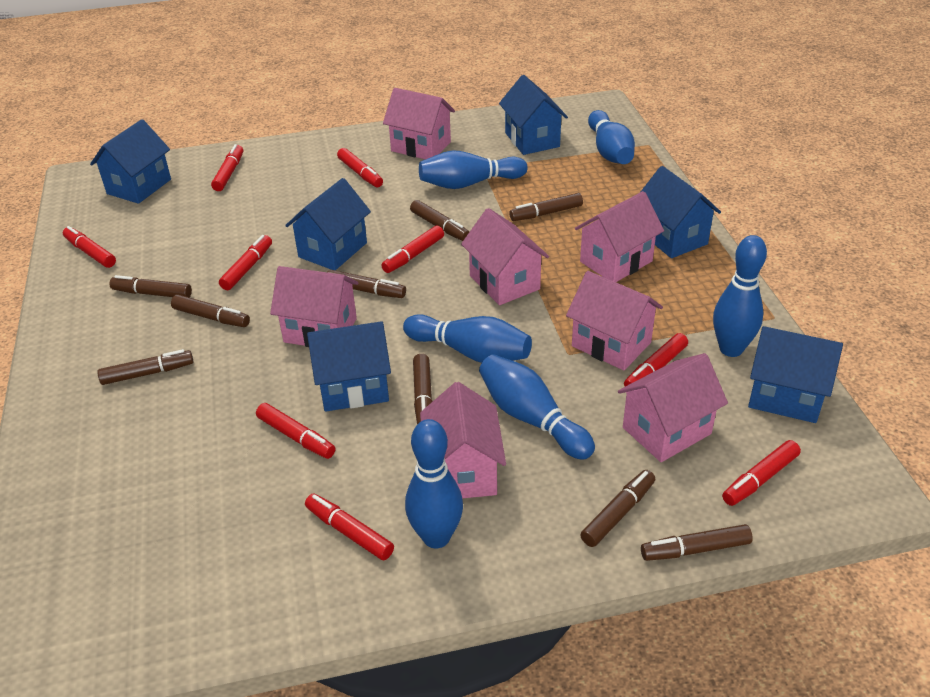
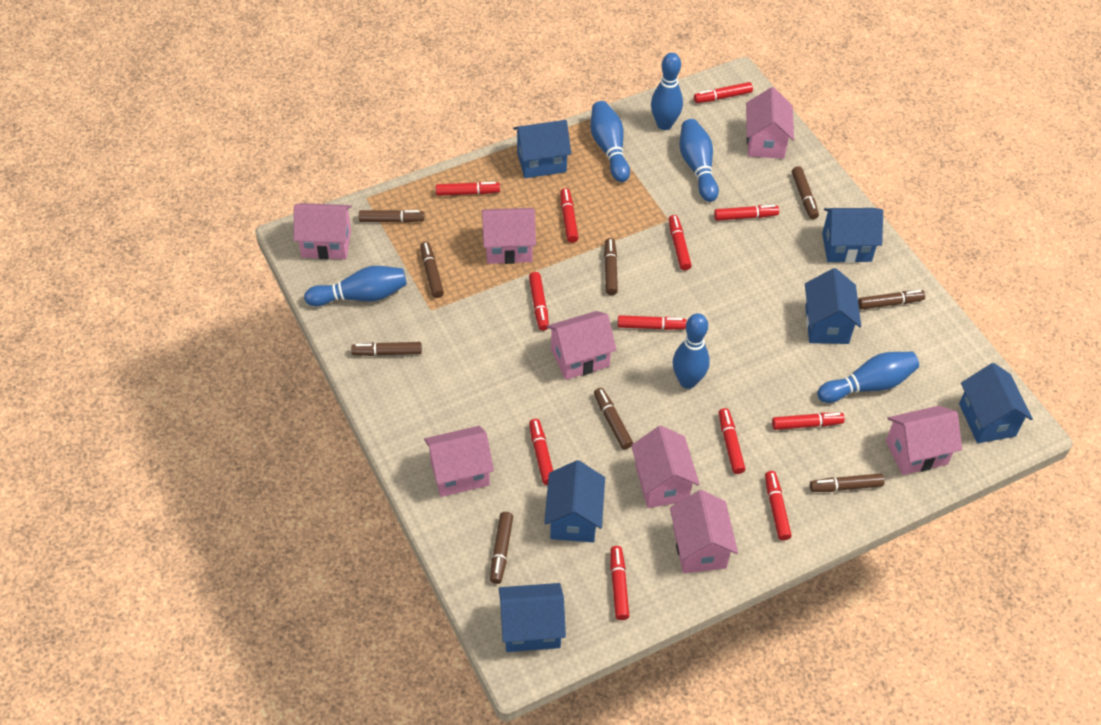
pink house: 7 -> 8
red marker: 9 -> 12

